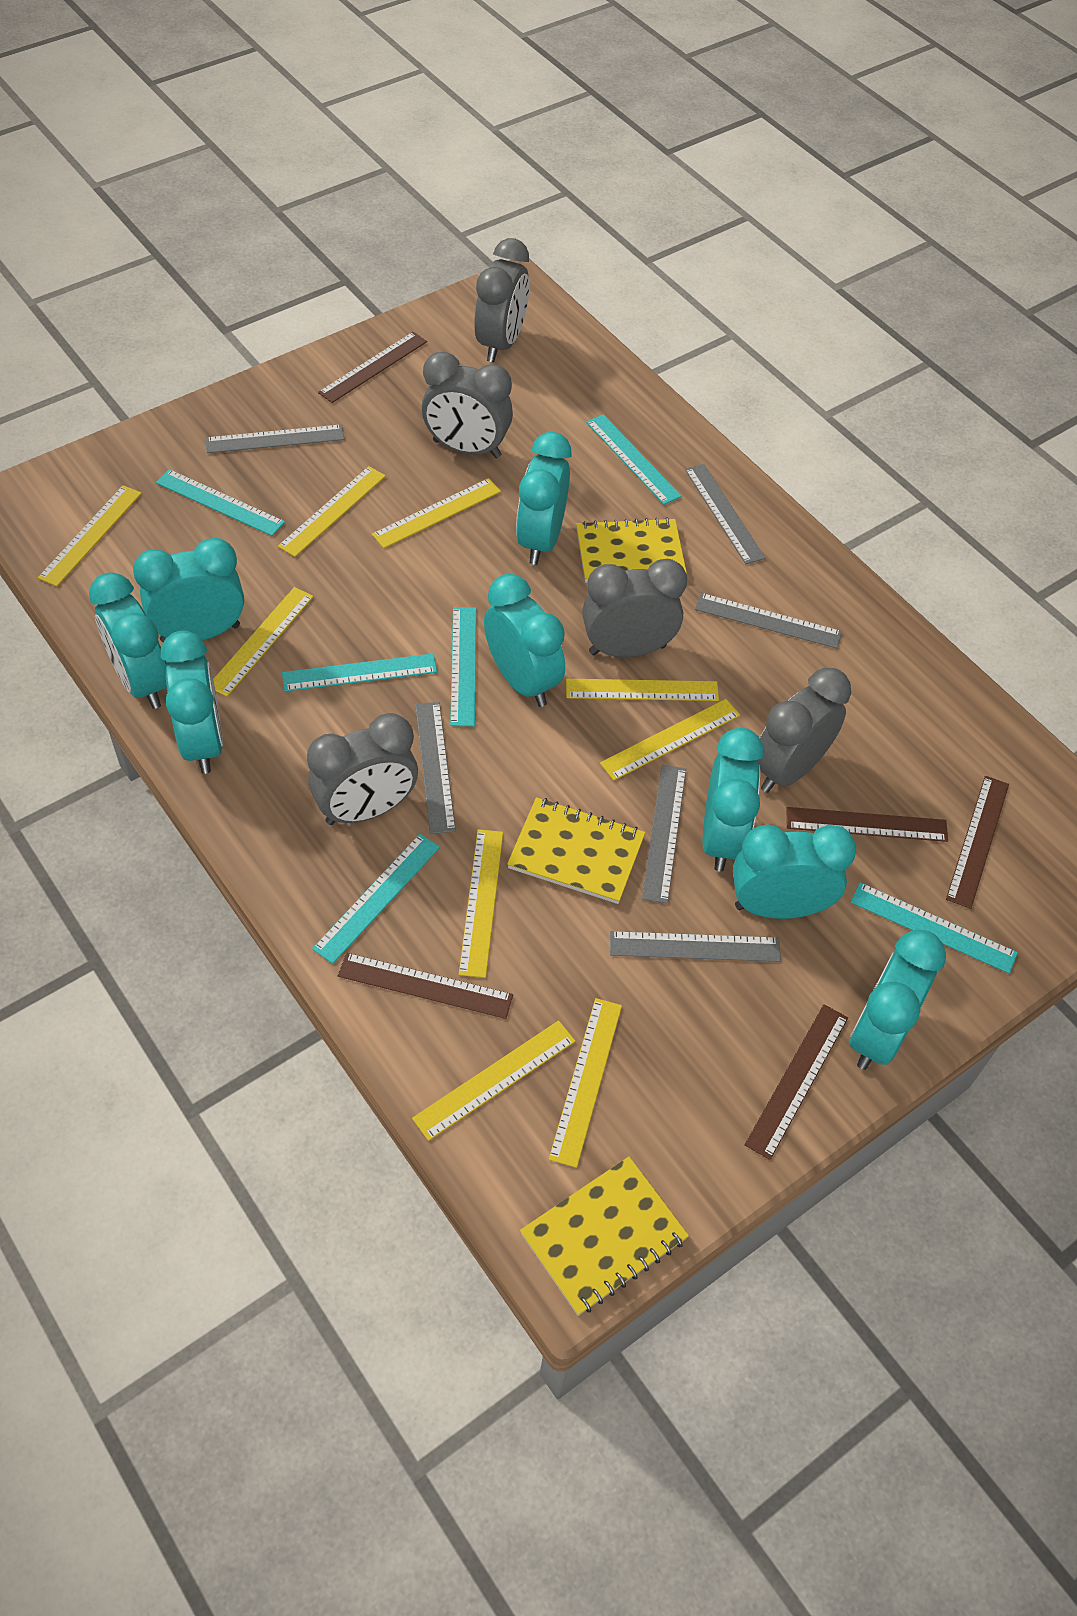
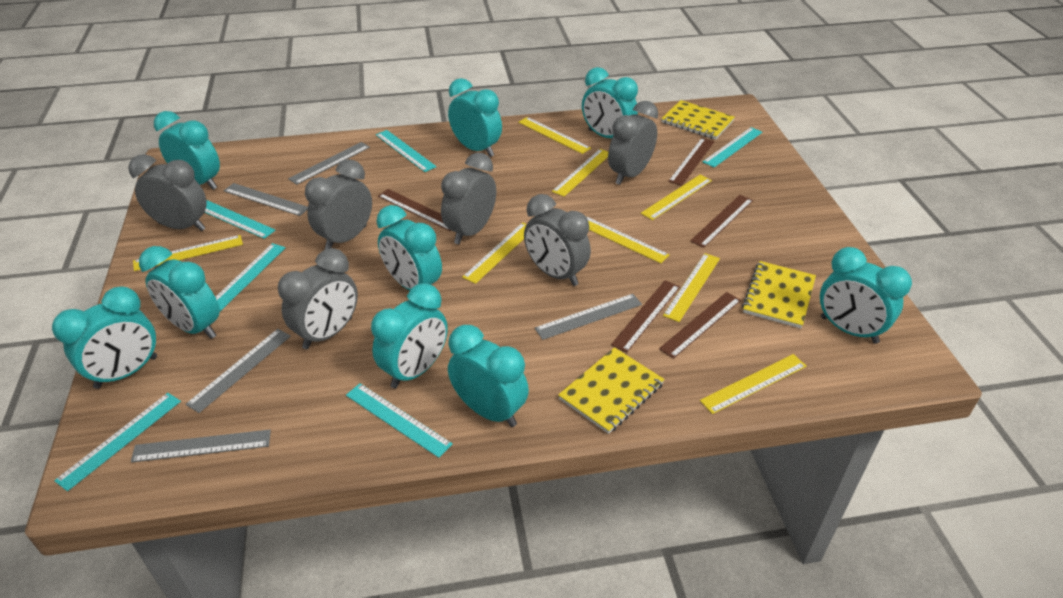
grey clock: 5 -> 6
grey ruler: 6 -> 5
turquoise clock: 8 -> 9
yellow ruler: 9 -> 8

